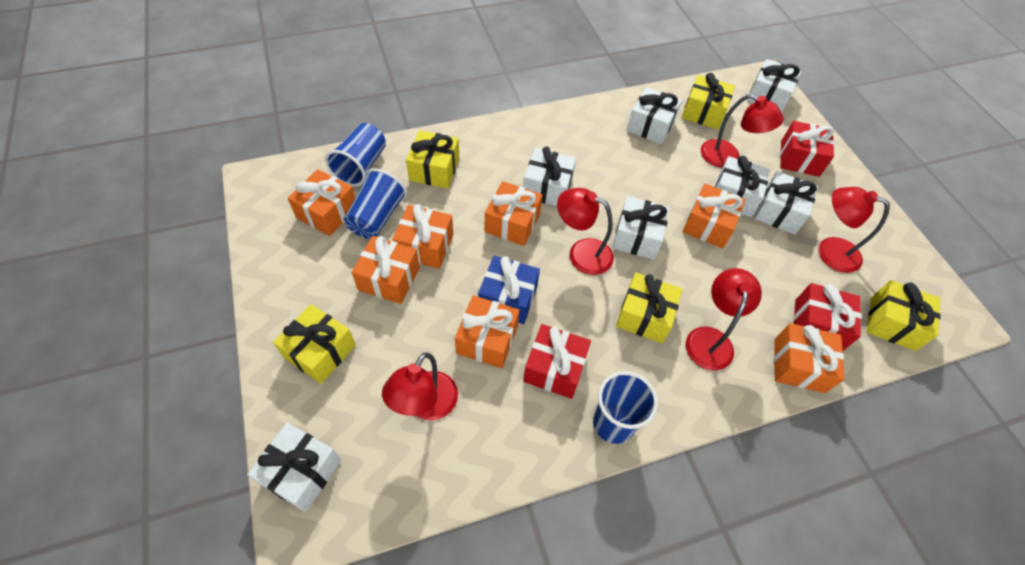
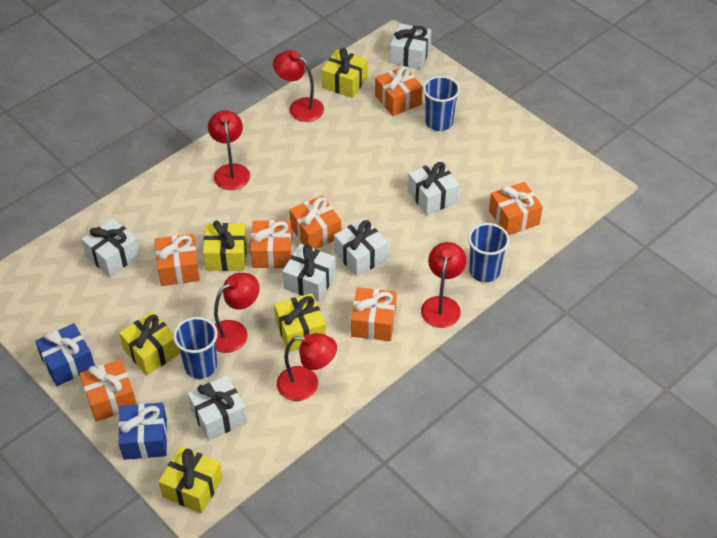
blue gift: 1 -> 2
red gift: 3 -> 0
white gift: 7 -> 6

